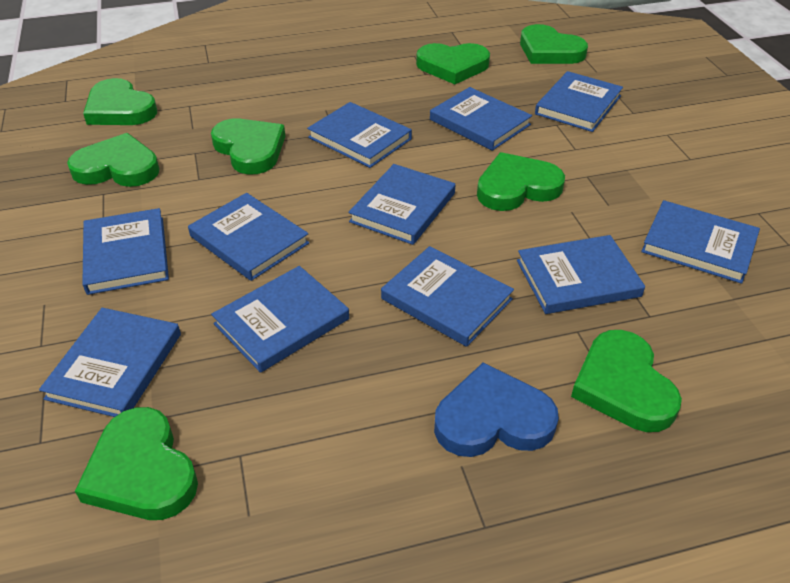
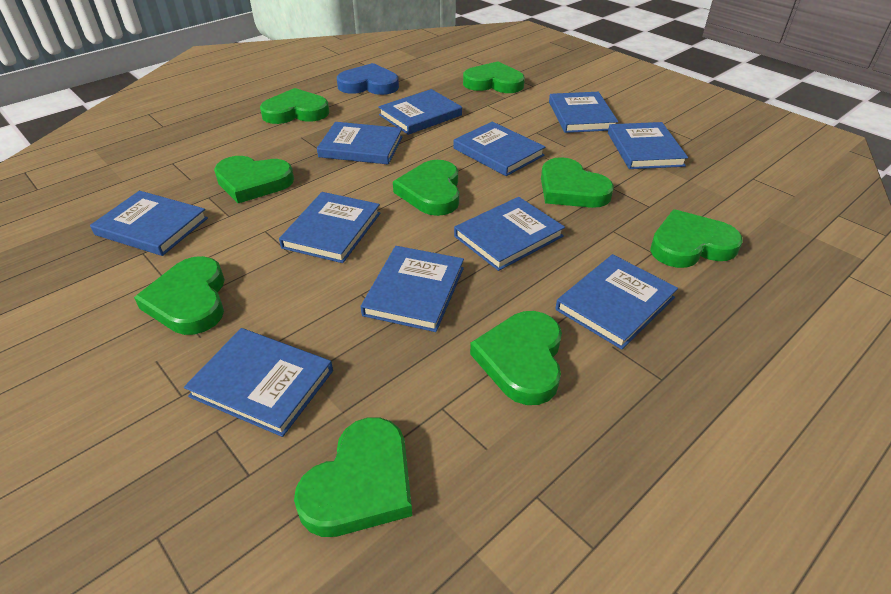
green heart: 8 -> 9

